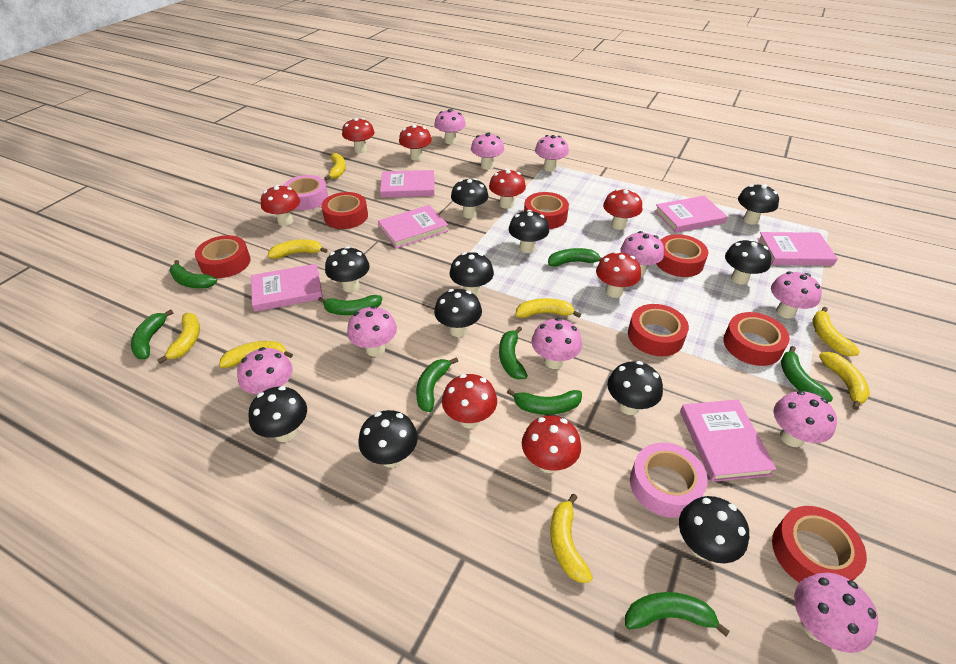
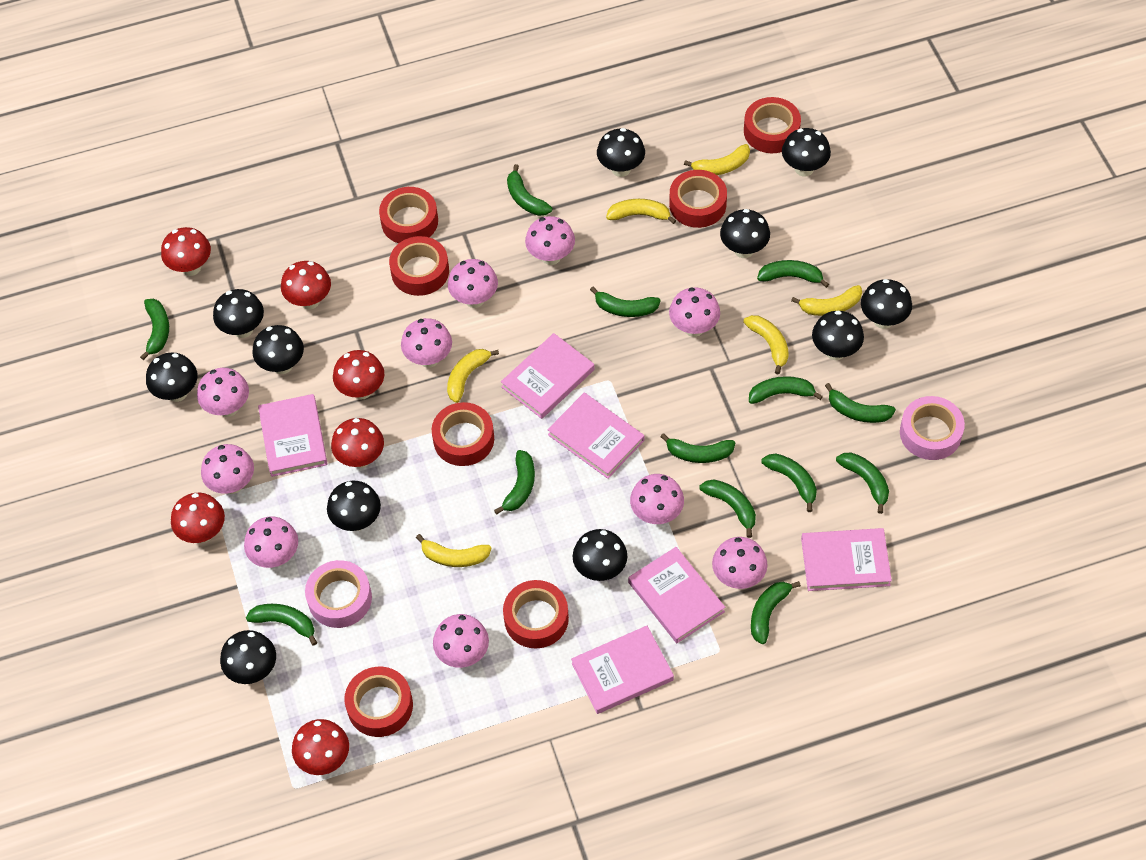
green banana: 9 -> 13
red mushroom: 8 -> 6
yellow banana: 8 -> 6

